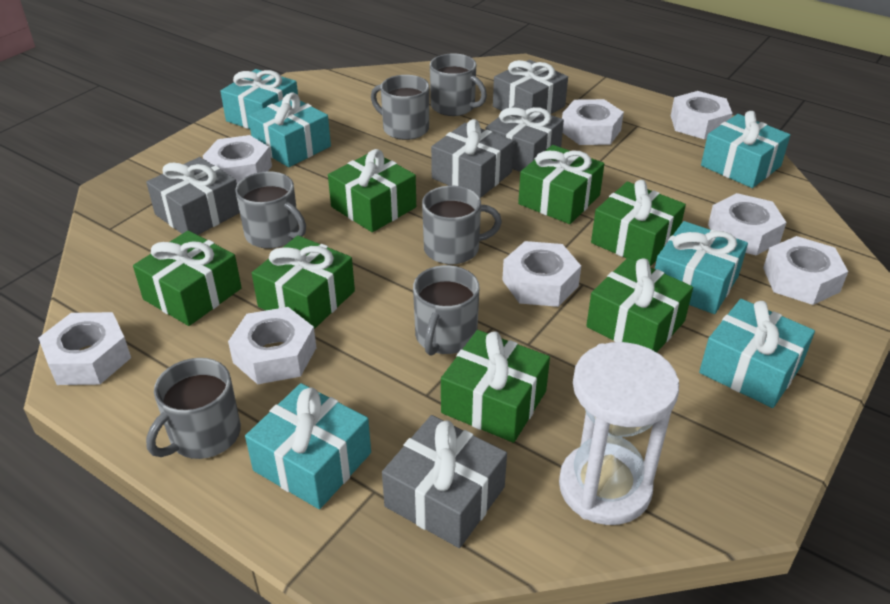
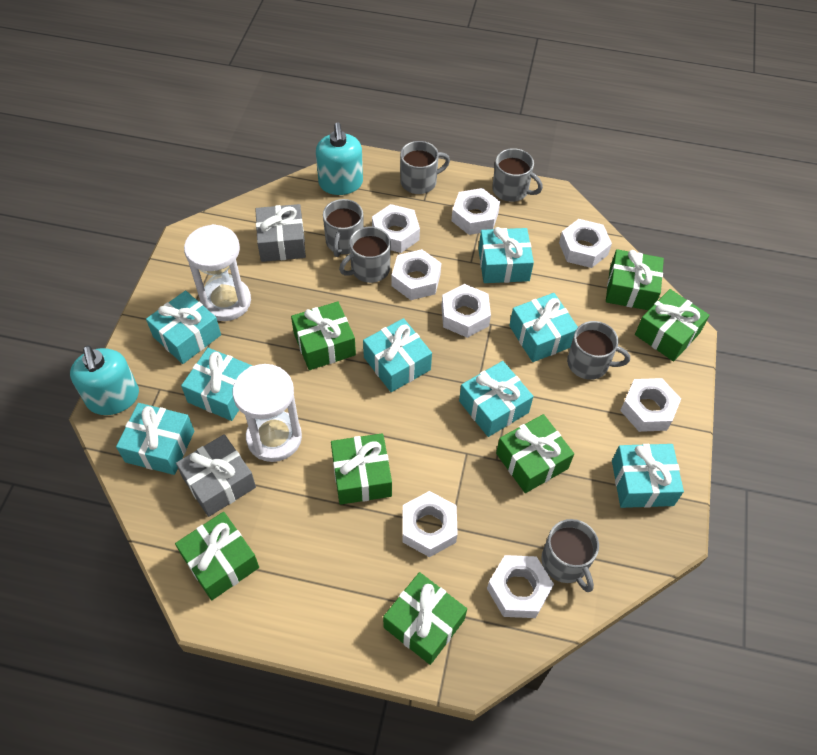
grey gift: 5 -> 2
turquoise gift: 6 -> 8
turquoise soap dispenser: 0 -> 2
white hourglass: 1 -> 2

